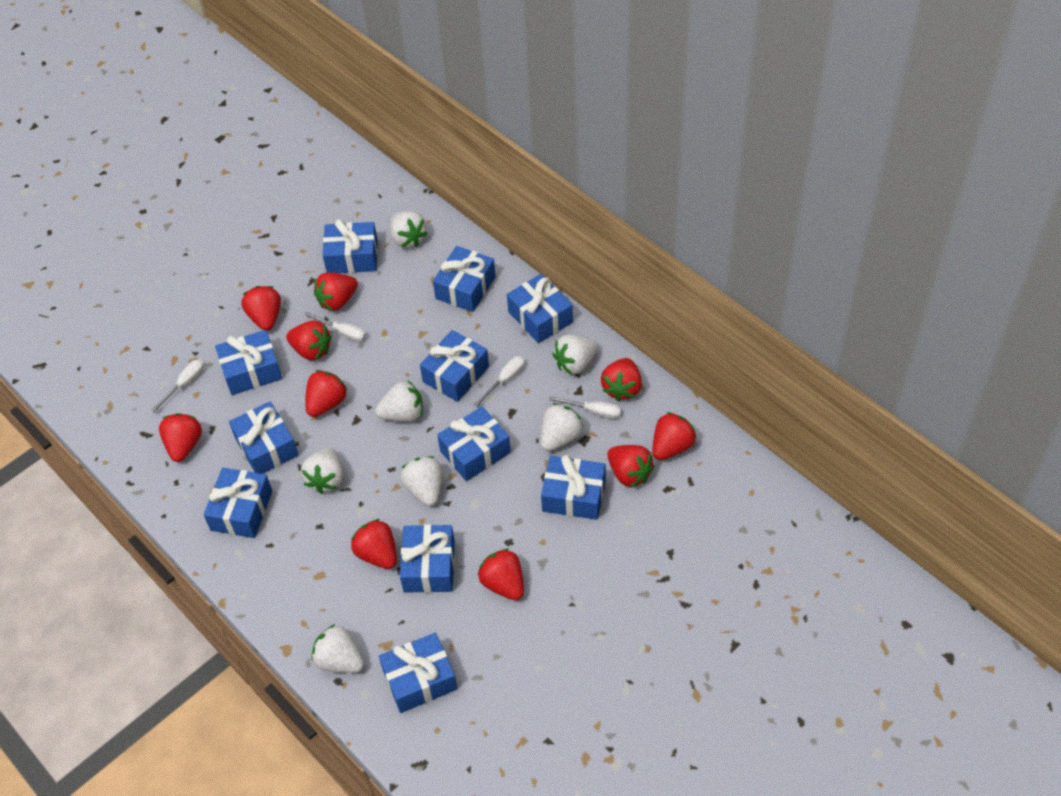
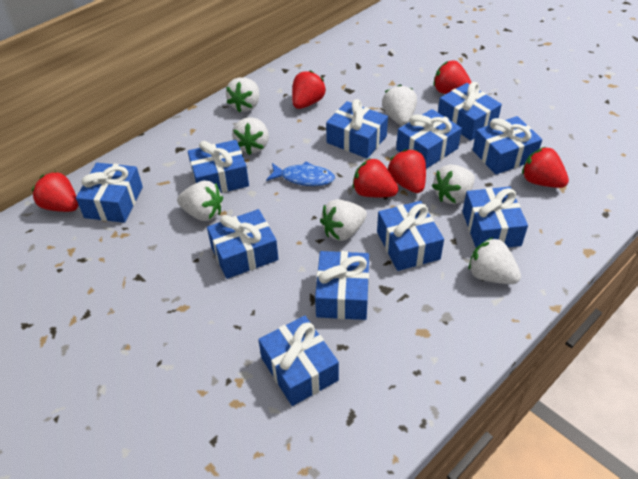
blue fish: 0 -> 1
red strawberry: 10 -> 6
white screwdriver: 4 -> 0

